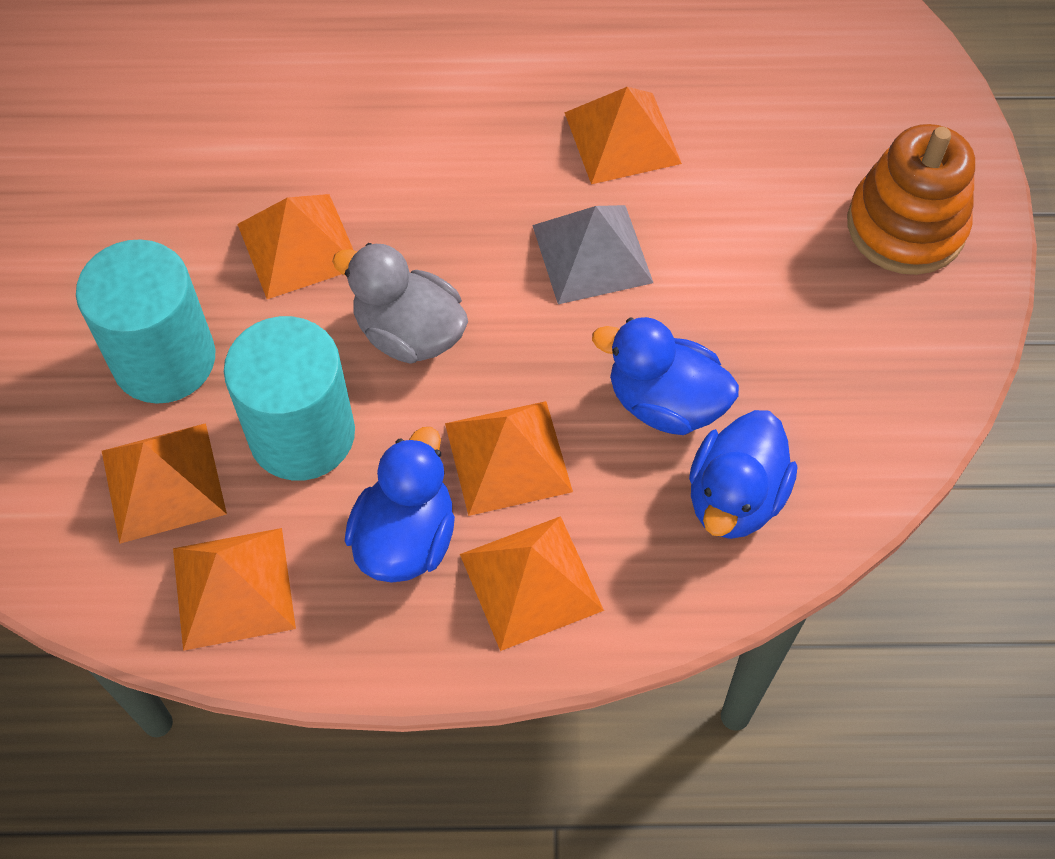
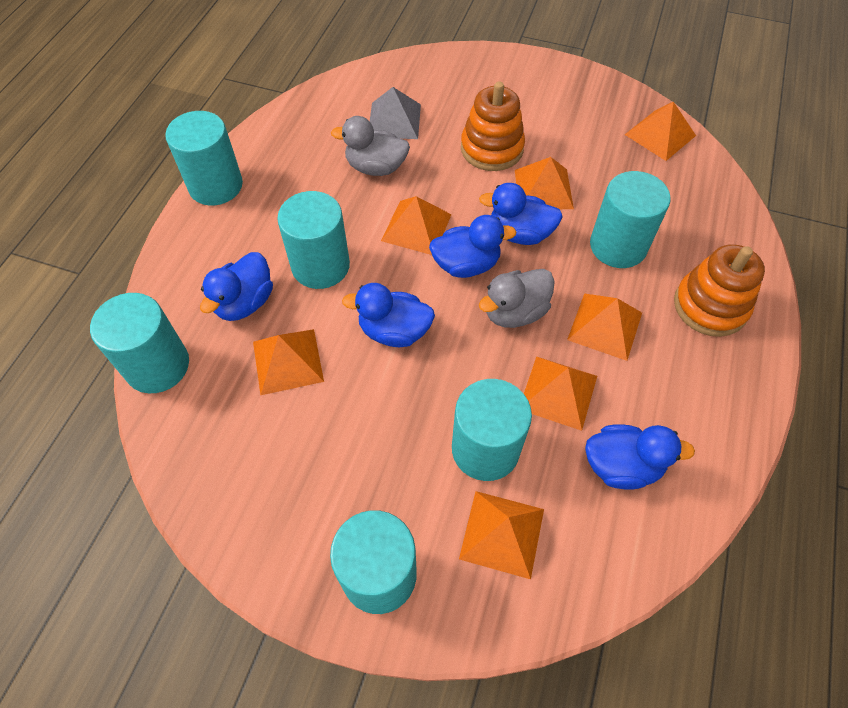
blue duck: 3 -> 5
grey duck: 1 -> 2
orange pyramid: 6 -> 7
orange stacking toy: 1 -> 2
turquoise cylinder: 2 -> 6

